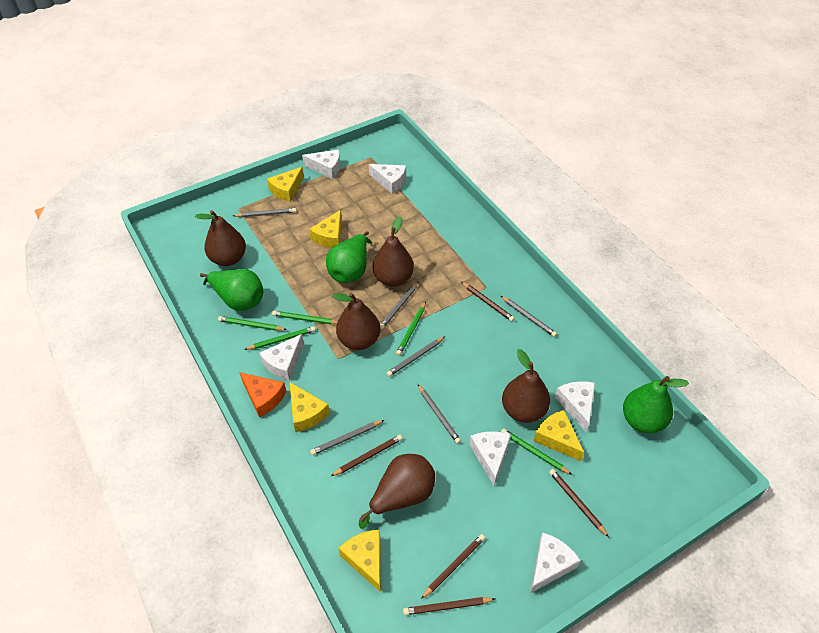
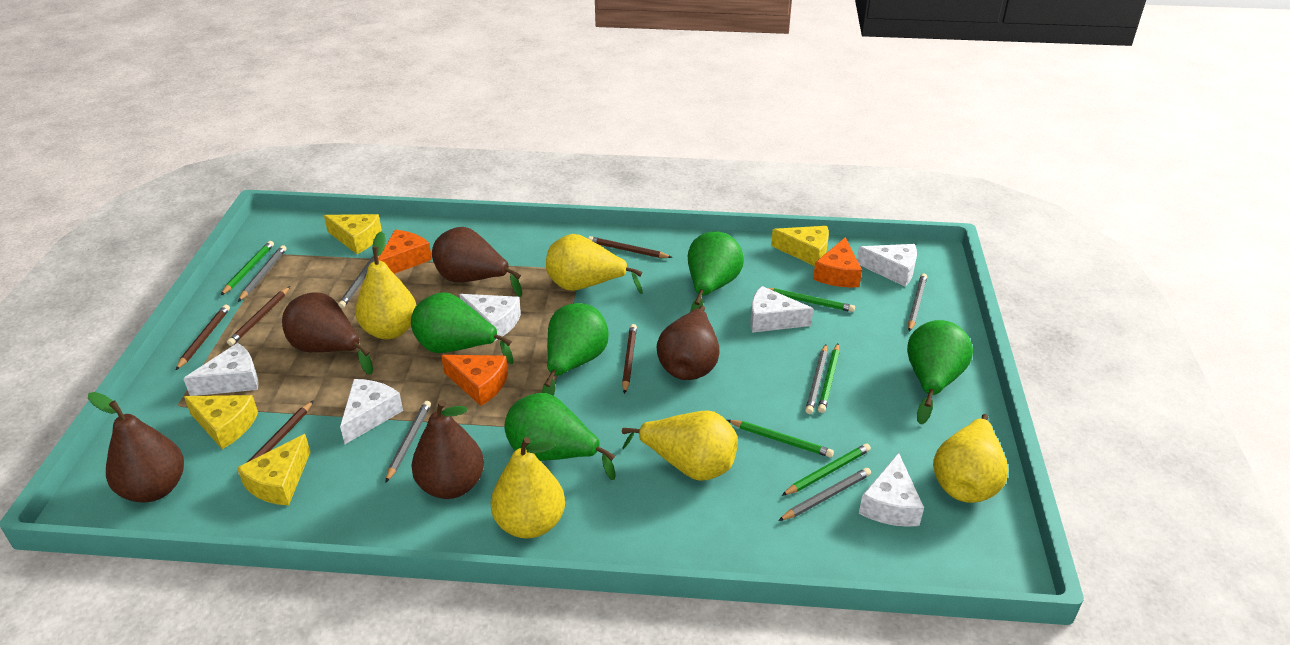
green pear: 3 -> 5
orange cheese: 1 -> 3
yellow cheese: 5 -> 4
yellow pear: 0 -> 5

